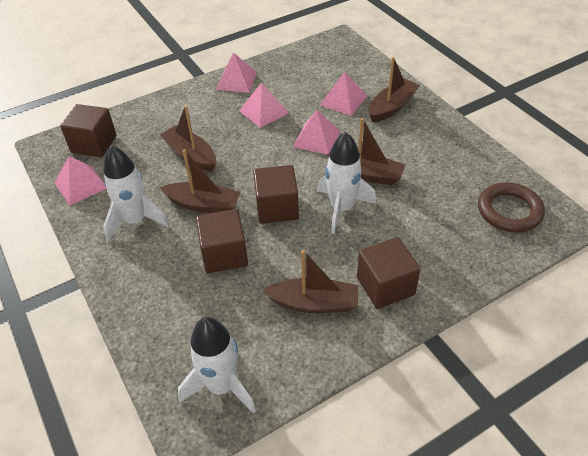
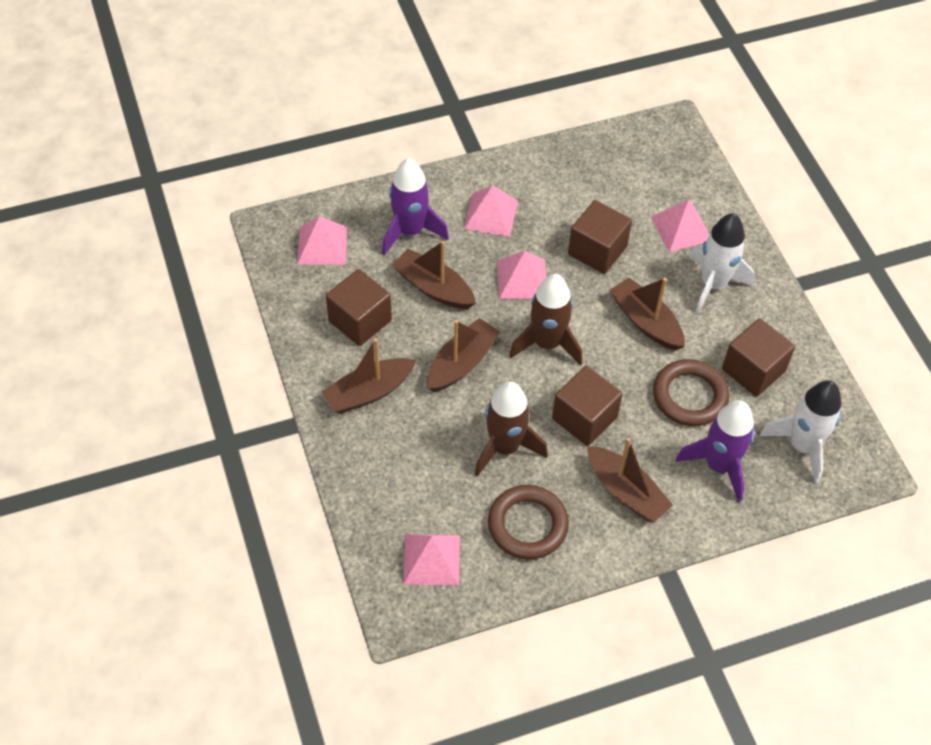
brown ring: 1 -> 2
brown rocket: 0 -> 2
purple rocket: 0 -> 2
white rocket: 3 -> 2

